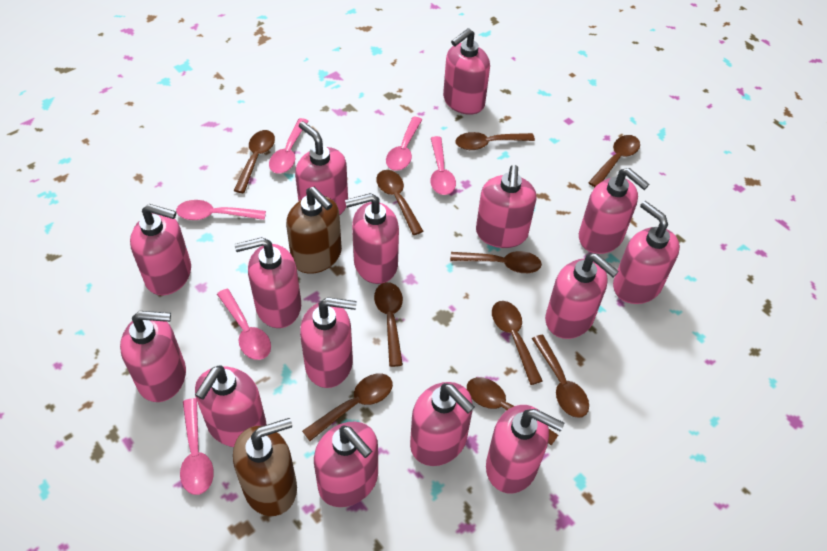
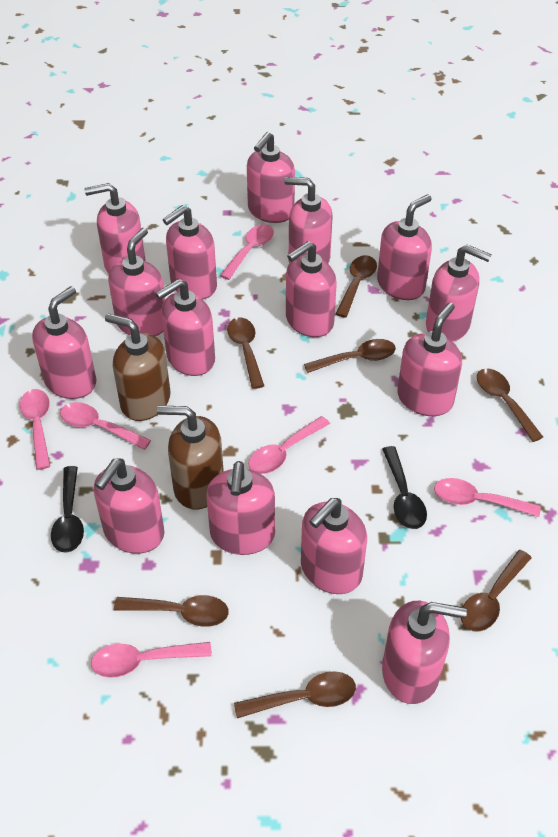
black spoon: 0 -> 2
brown spoon: 10 -> 7

